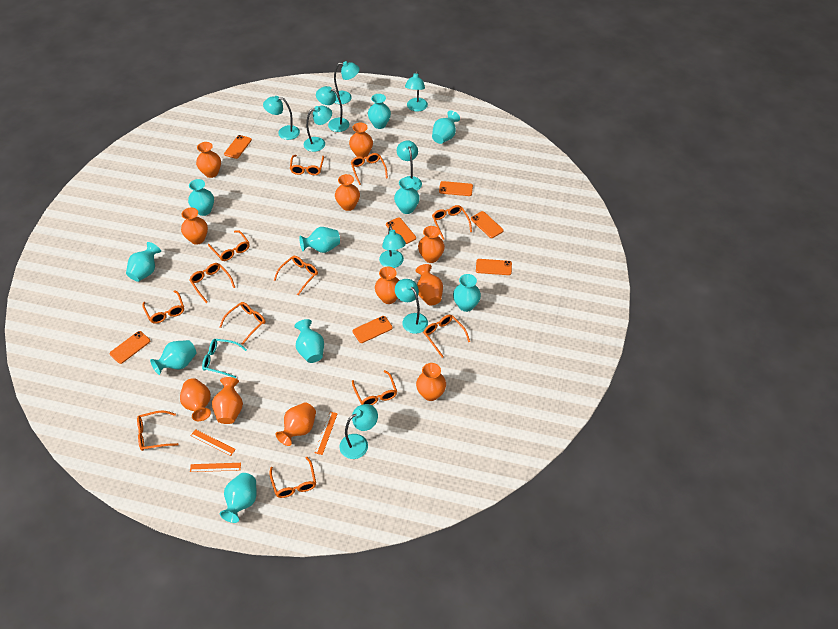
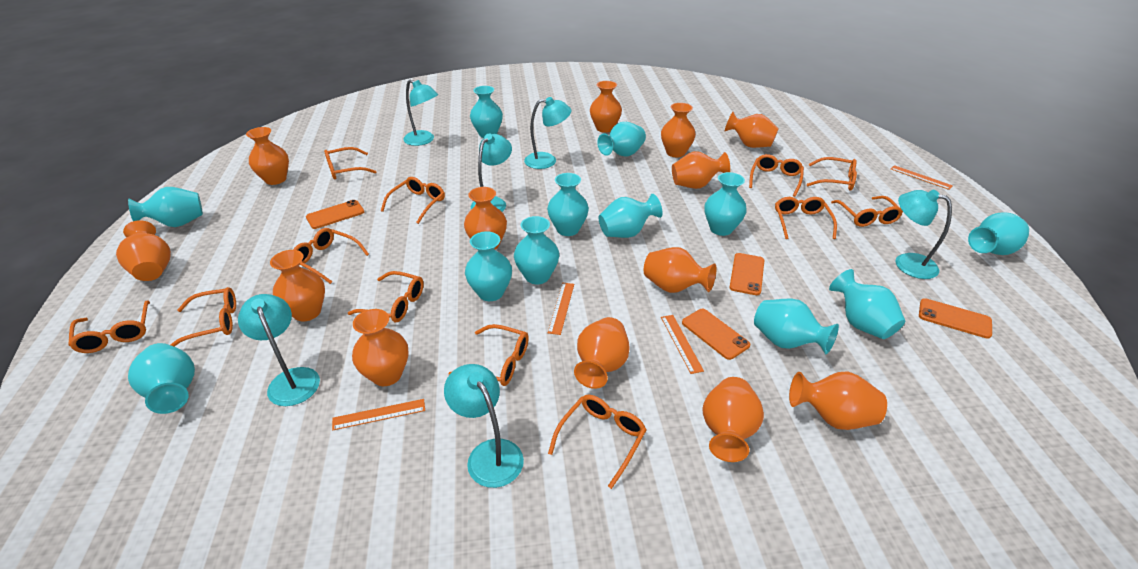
orange phone: 7 -> 4
orange ruler: 3 -> 4
orange vase: 11 -> 13
turquoise glasses: 1 -> 0
turquoise lamp: 9 -> 6
turquoise vase: 10 -> 12

